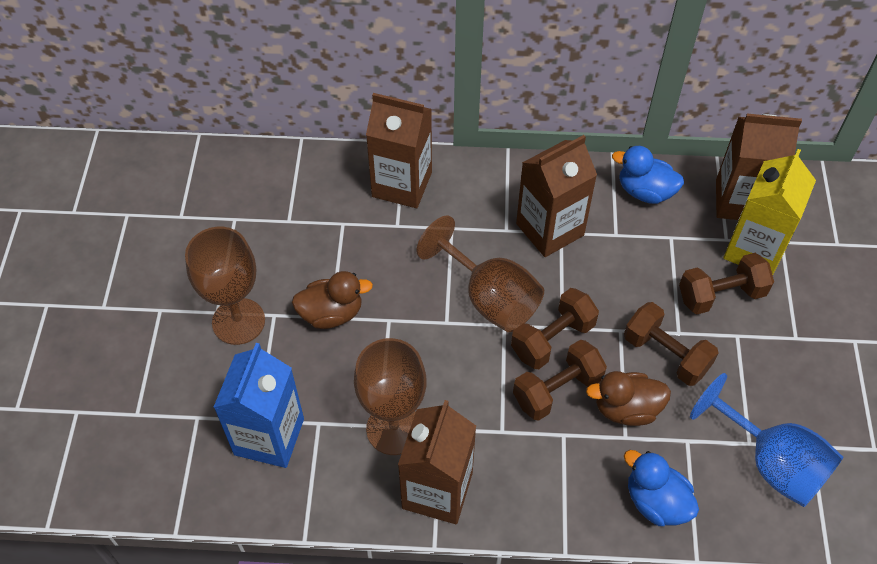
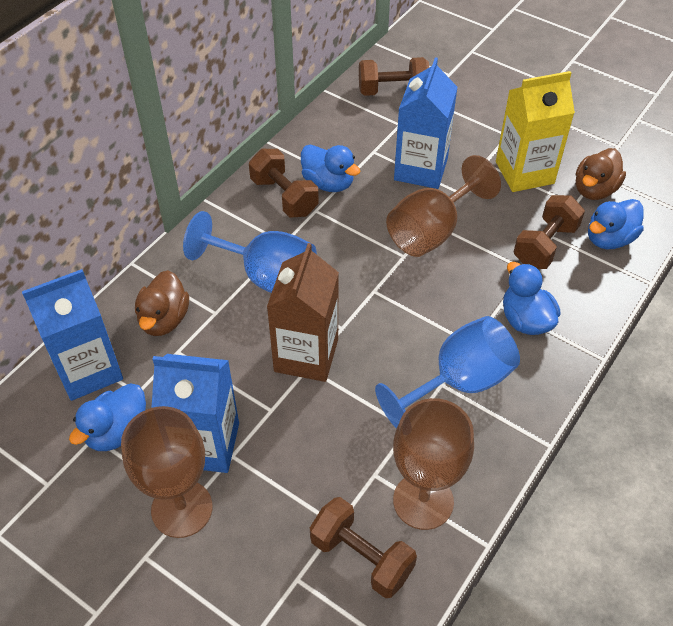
blue carton: 1 -> 3
blue duck: 2 -> 4
blue goblet: 1 -> 2
brown carton: 4 -> 1

